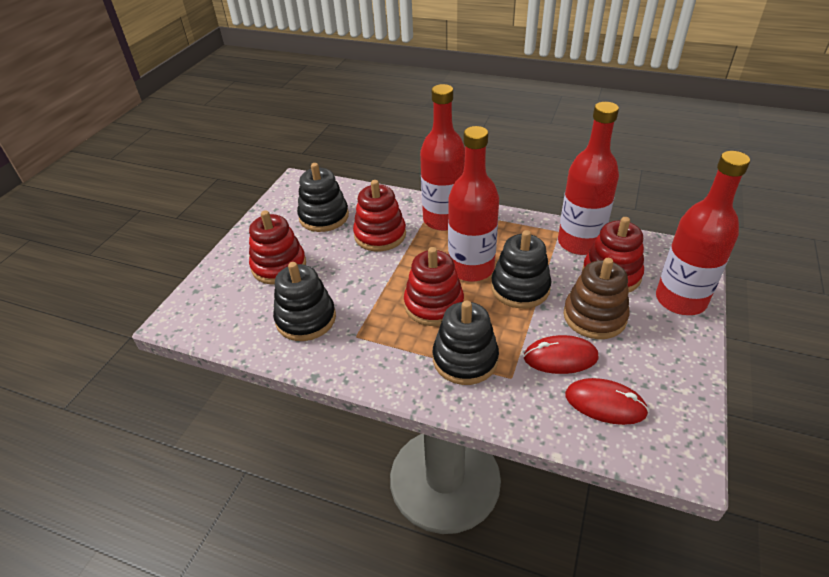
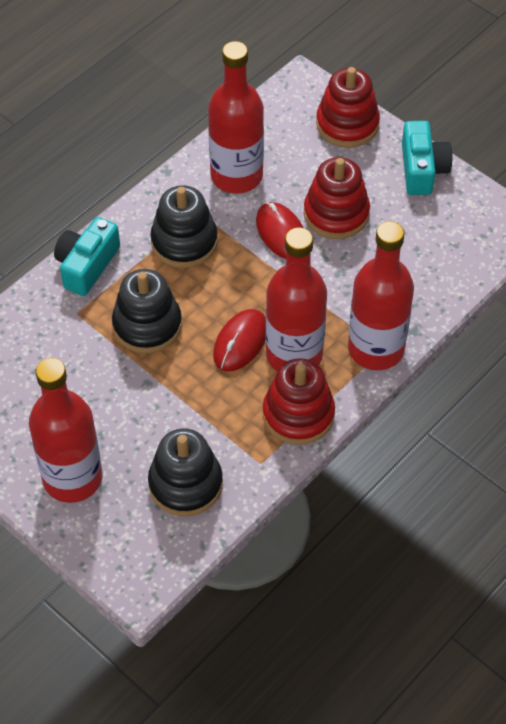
black stacking toy: 4 -> 3
brown stacking toy: 1 -> 0
red stacking toy: 4 -> 3
turquoise camera: 0 -> 2

